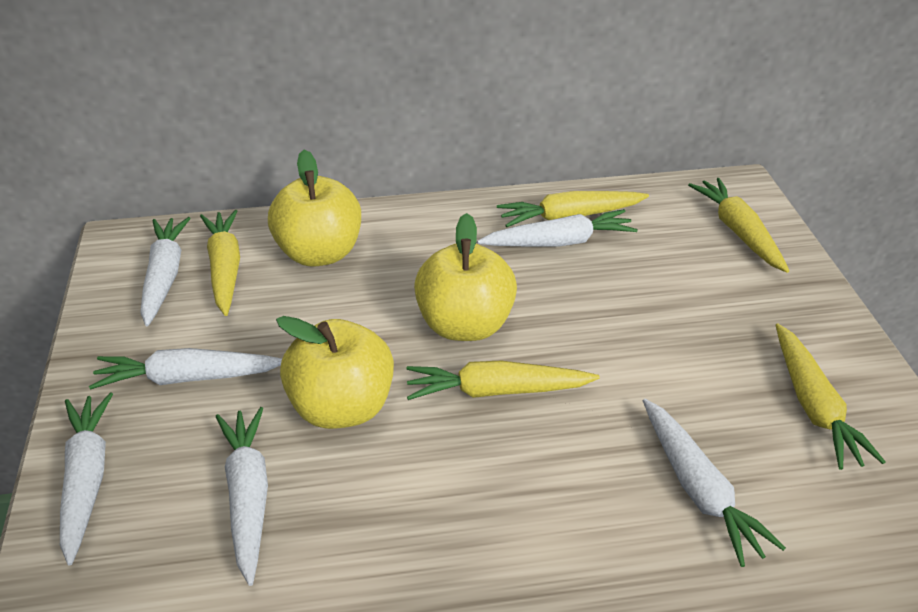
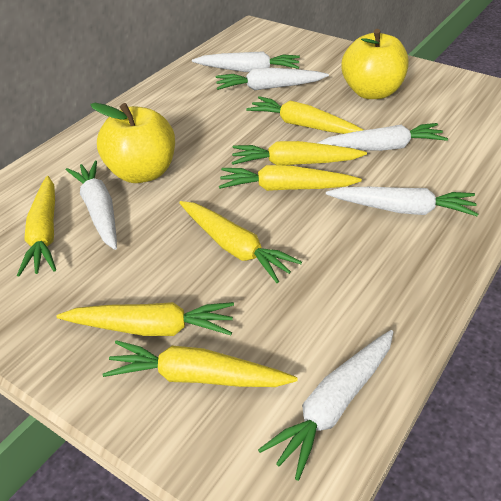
yellow apple: 3 -> 2
yellow carrot: 5 -> 7

